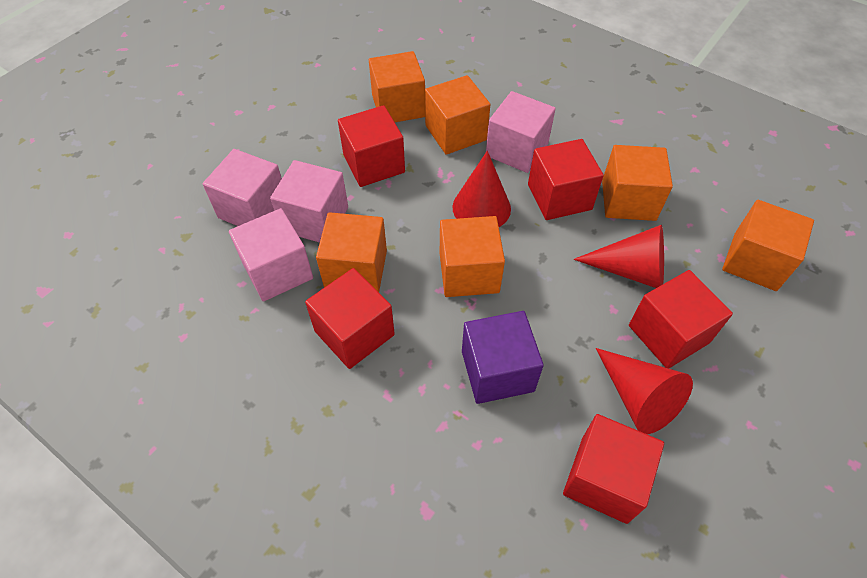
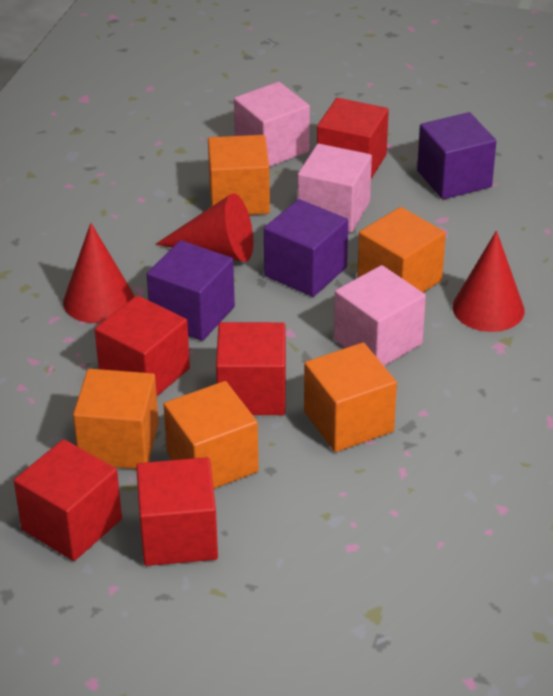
orange cube: 6 -> 5
pink cube: 4 -> 3
purple cube: 1 -> 3

